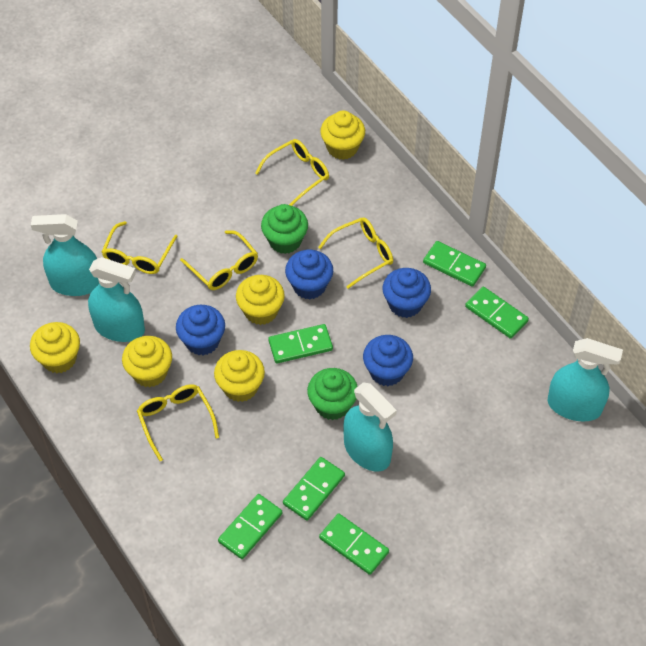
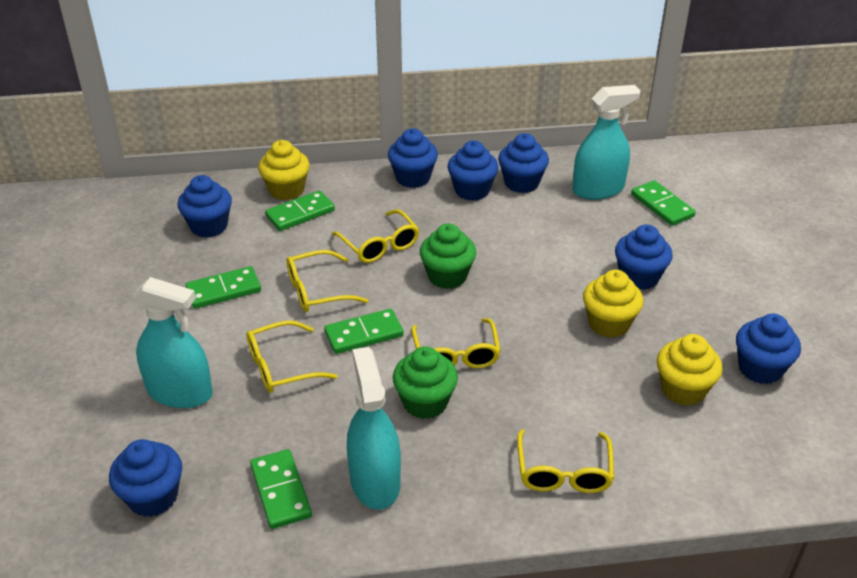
blue cupcake: 4 -> 7
green domino: 6 -> 5
turquoise spray bottle: 4 -> 3
yellow cupcake: 5 -> 3

